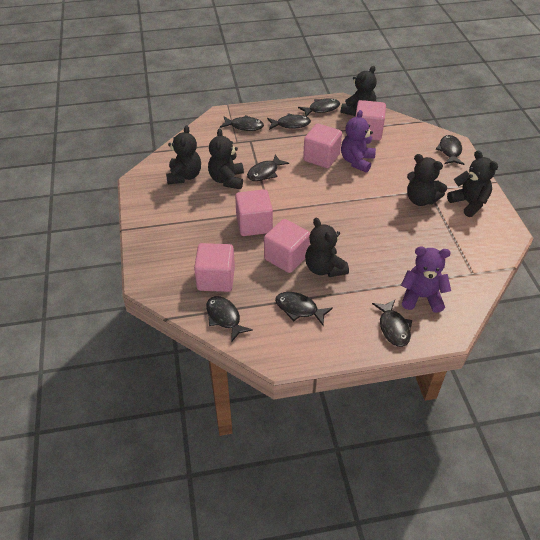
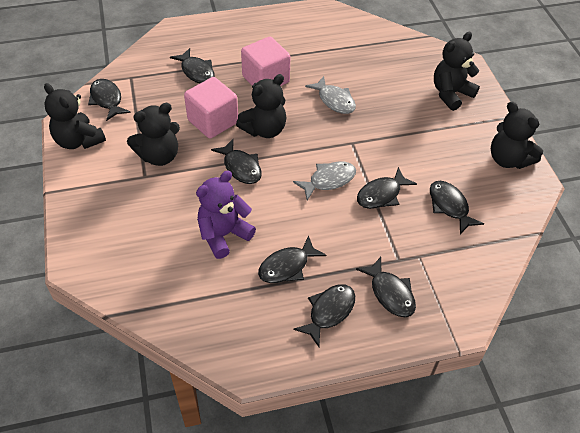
black teddy bear: 6 -> 5
grey fish: 0 -> 2
pink cube: 5 -> 2
purple teddy bear: 2 -> 1

